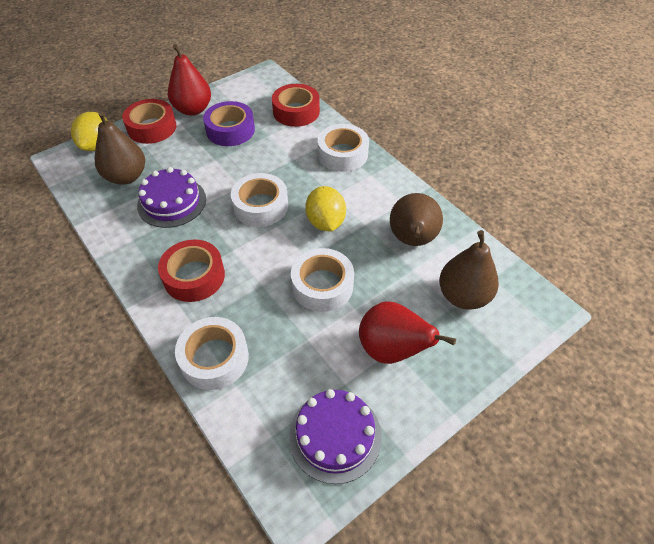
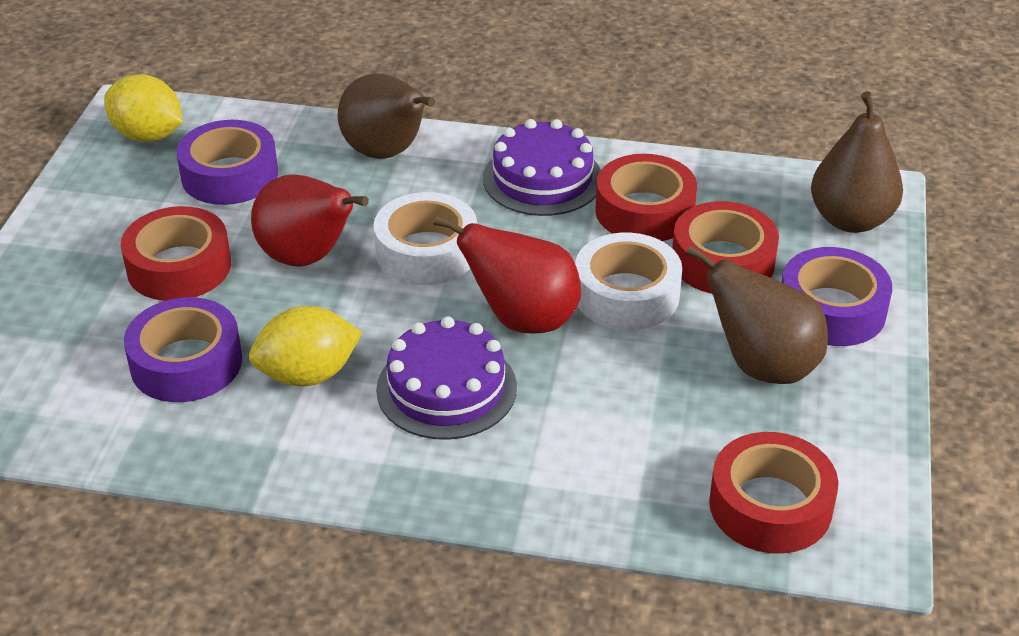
purple tape: 1 -> 3
red tape: 3 -> 4
white tape: 4 -> 2

